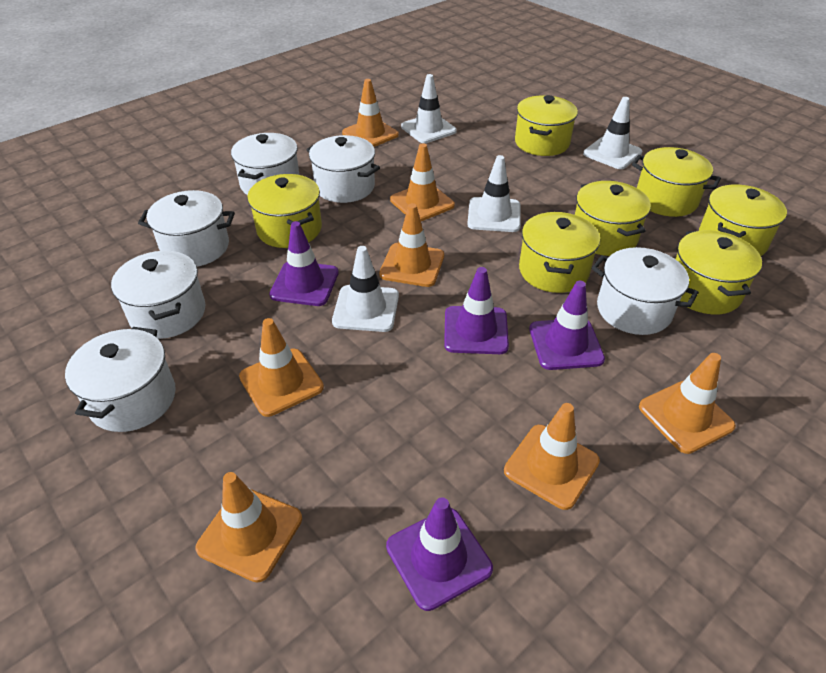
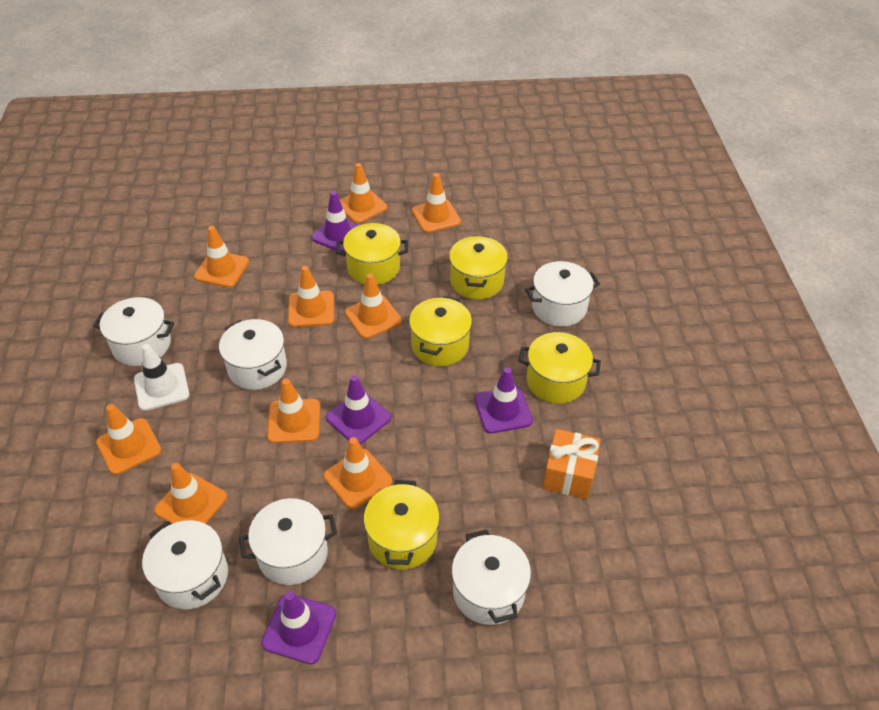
orange gift: 0 -> 1
orange traffic cone: 7 -> 9
white traffic cone: 4 -> 1
yellow pot: 7 -> 5

